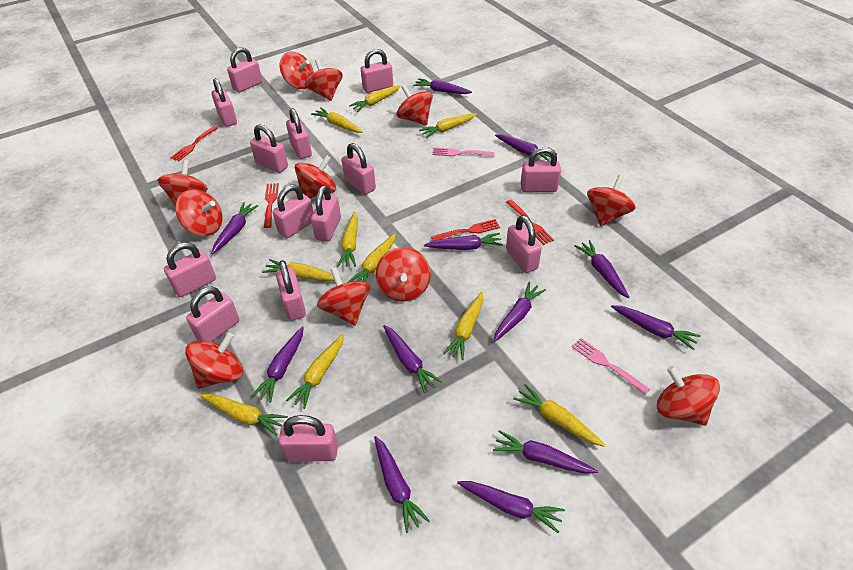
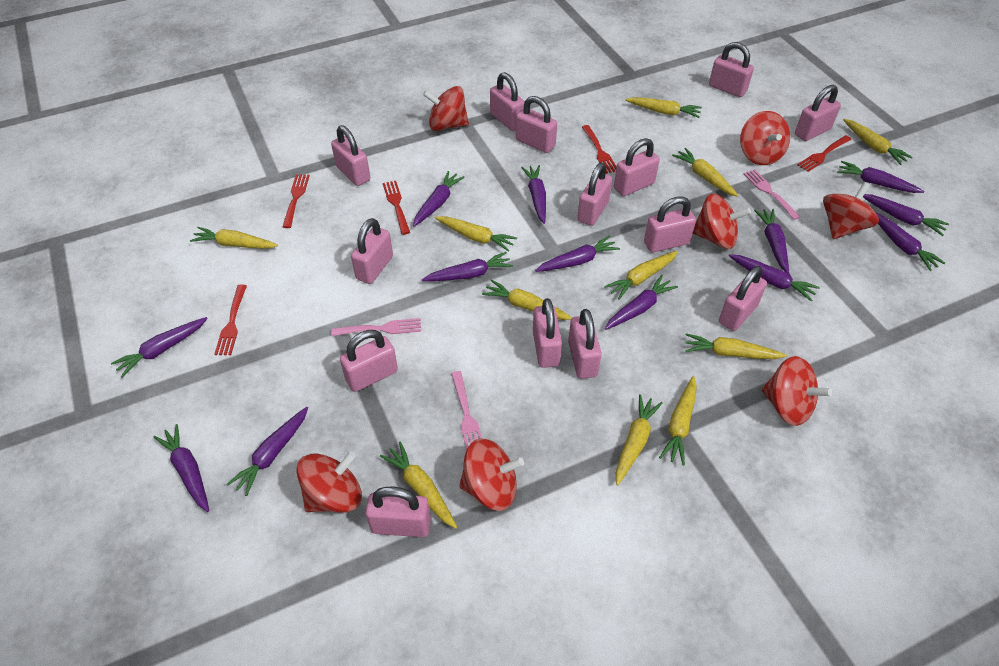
pink fork: 2 -> 3
purple carrot: 12 -> 13
red fork: 4 -> 5
red spinning top: 11 -> 7
yellow carrot: 10 -> 11

